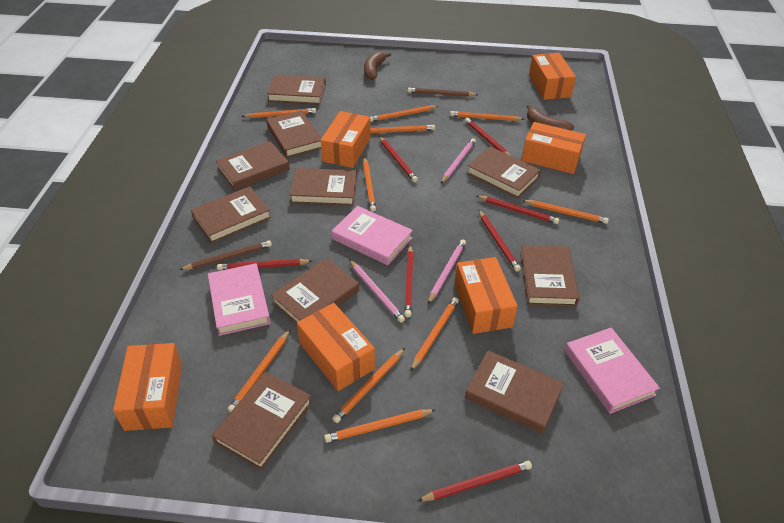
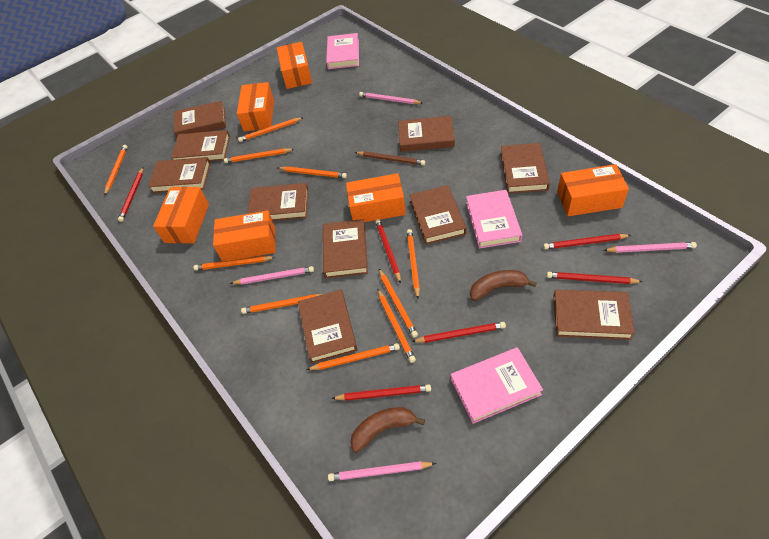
brown pencil: 2 -> 1
pink pencil: 3 -> 4
red pencil: 7 -> 6

